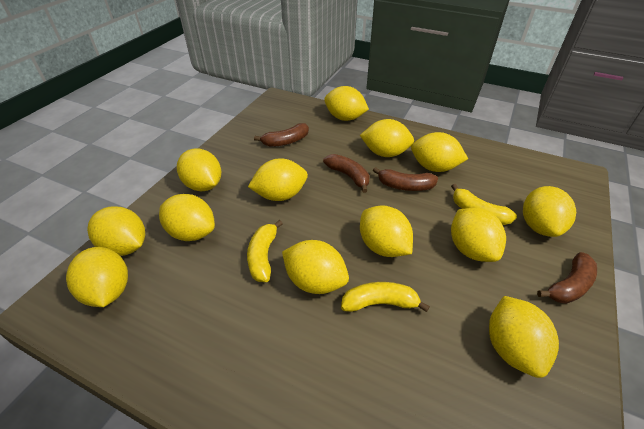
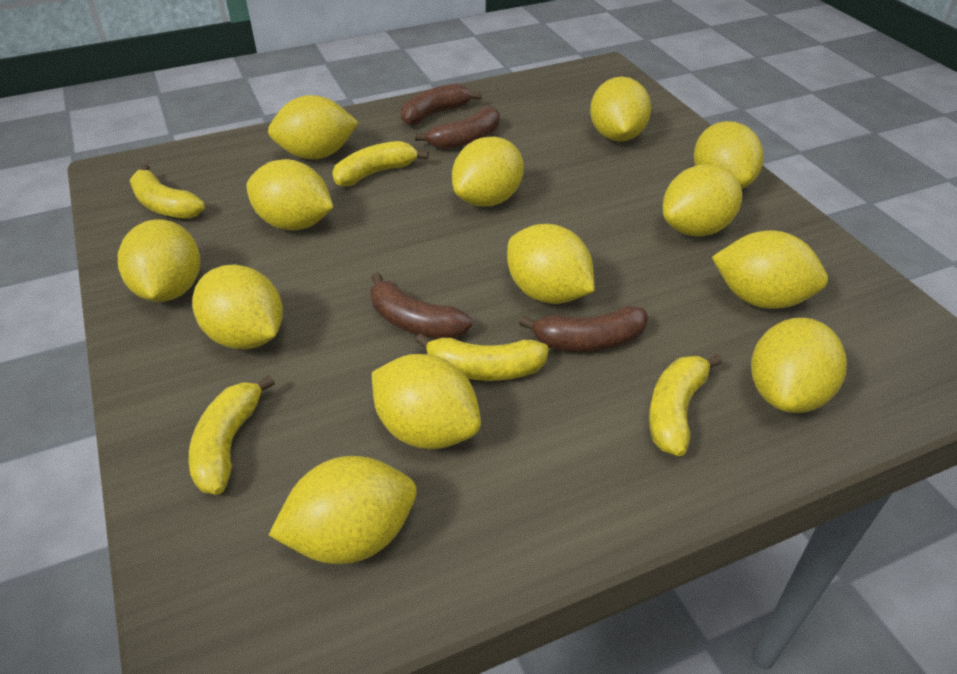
yellow banana: 3 -> 5

